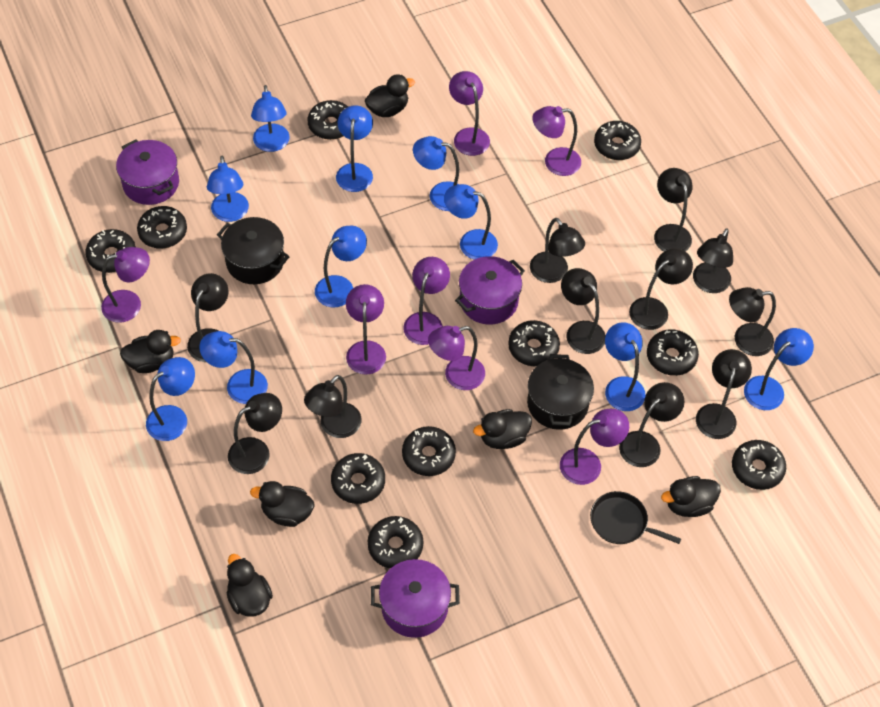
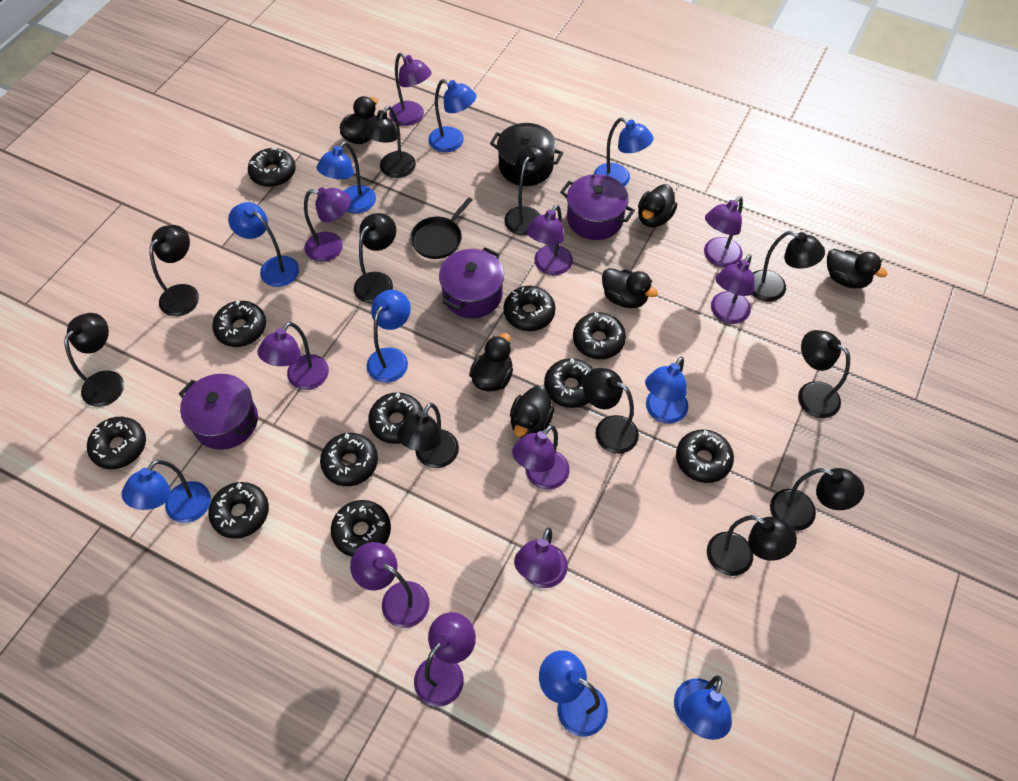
black donut: 10 -> 11
black pot: 2 -> 1
blue lamp: 10 -> 9
purple lamp: 7 -> 10

